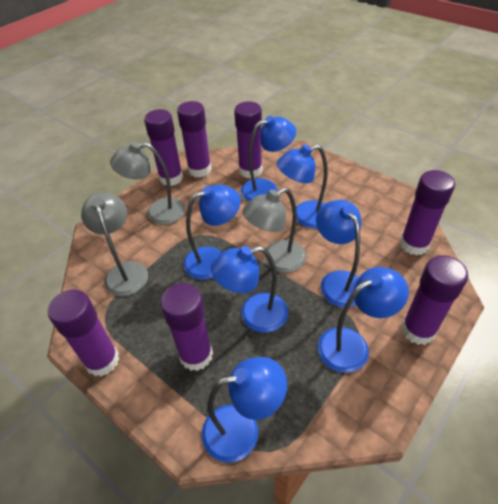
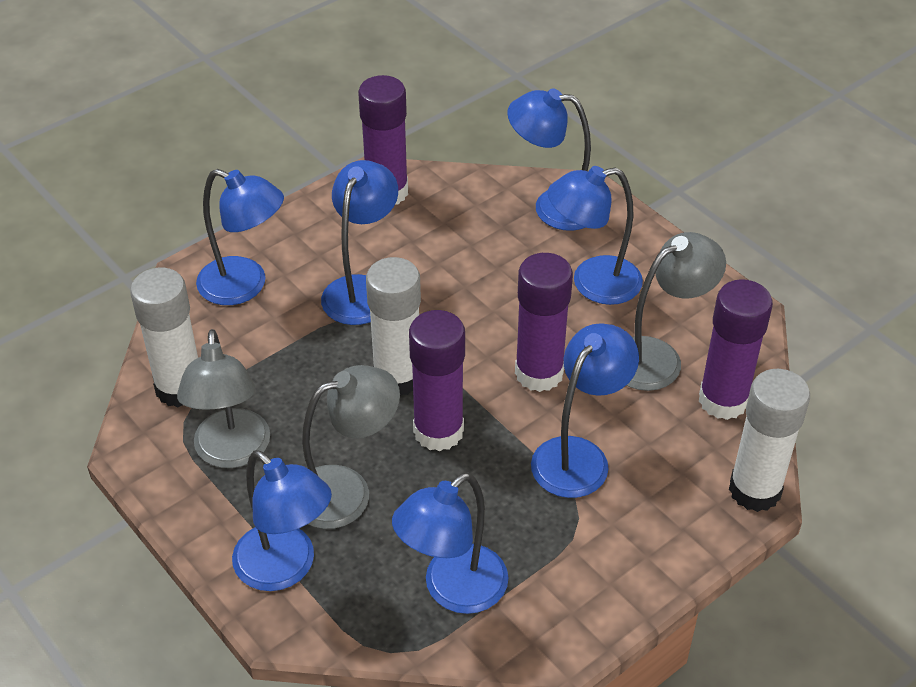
purple glue stick: 7 -> 4
white glue stick: 0 -> 3

